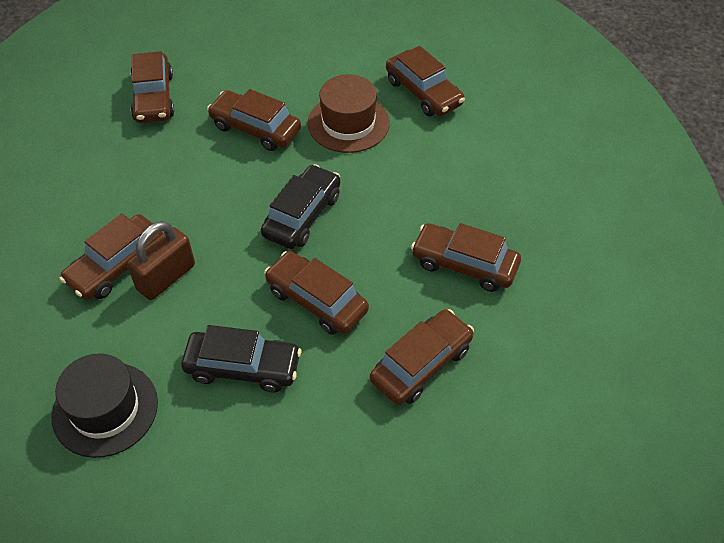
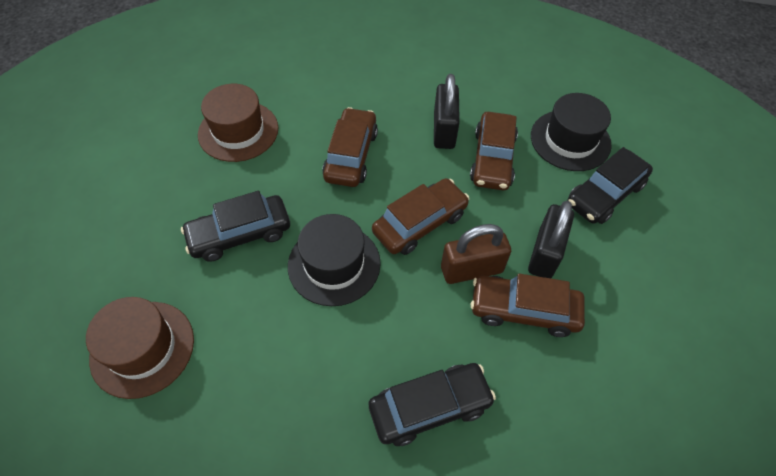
black car: 2 -> 3
black hat: 1 -> 2
black padlock: 0 -> 2
brown car: 7 -> 4
brown hat: 1 -> 2

